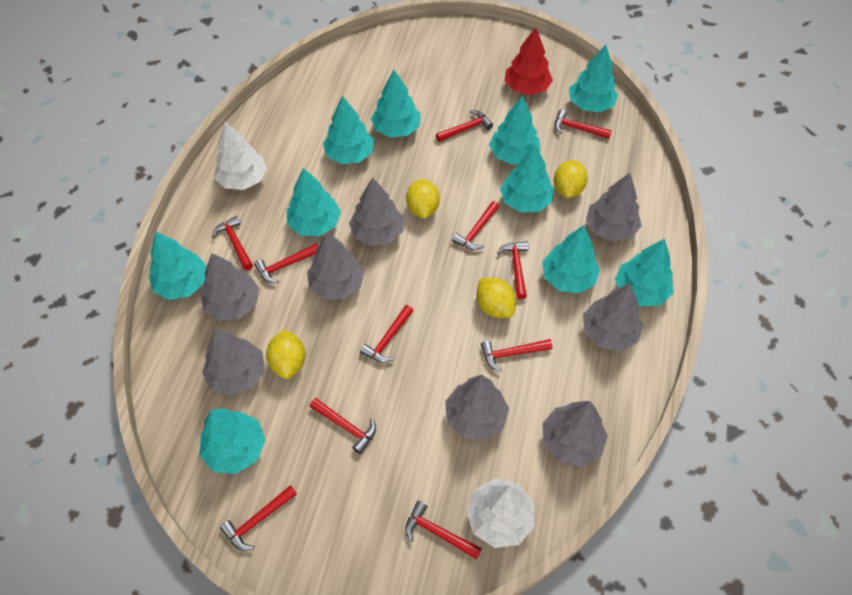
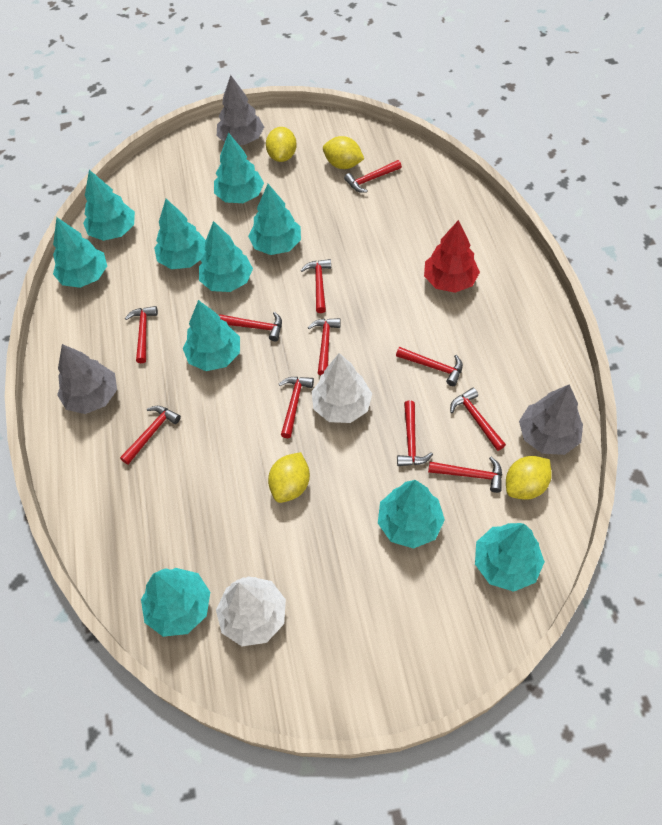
grey tree: 8 -> 3

